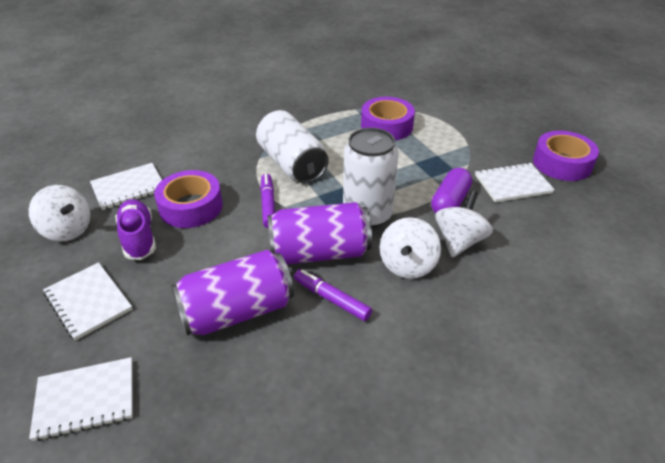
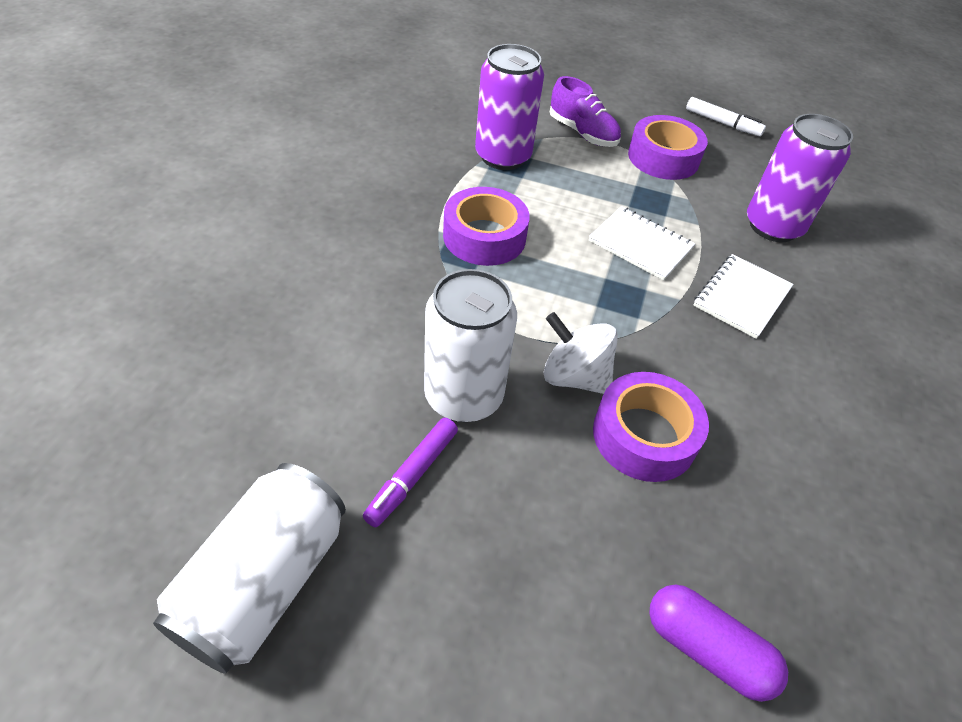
purple marker: 2 -> 1
white marker: 0 -> 1
white notebook: 4 -> 2
white spinning top: 3 -> 1

